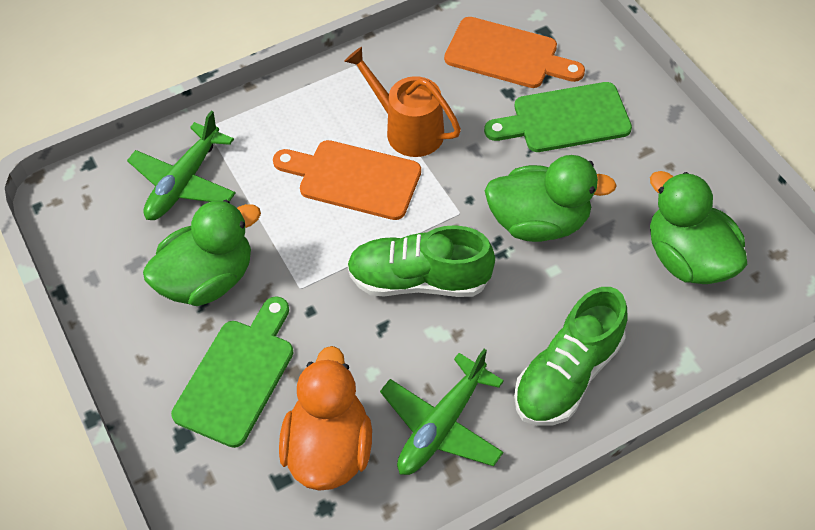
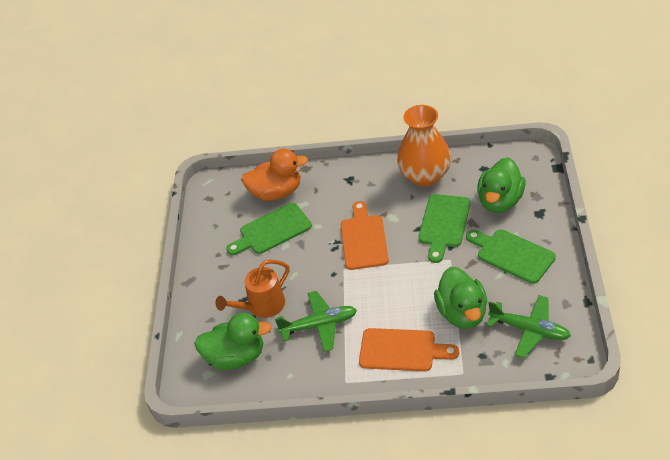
green cutting board: 2 -> 3
green shoe: 2 -> 0
orange vase: 0 -> 1

